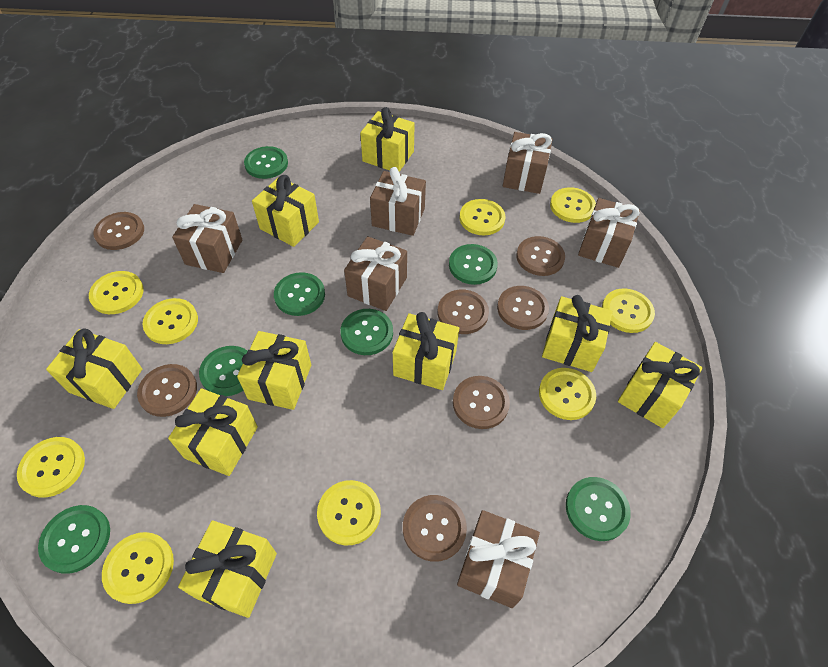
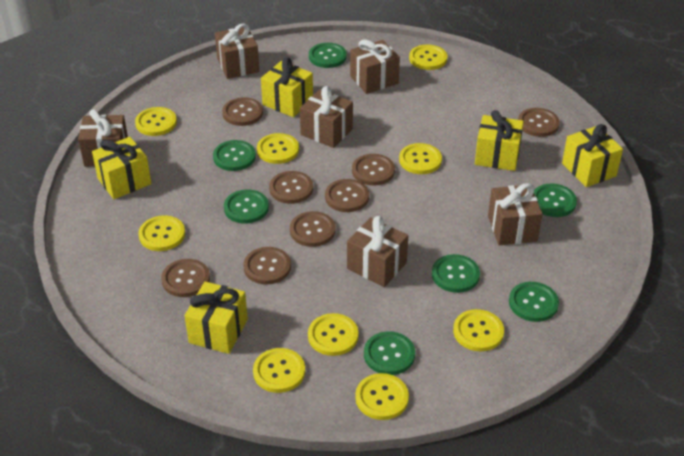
brown button: 7 -> 8
yellow gift: 9 -> 5

